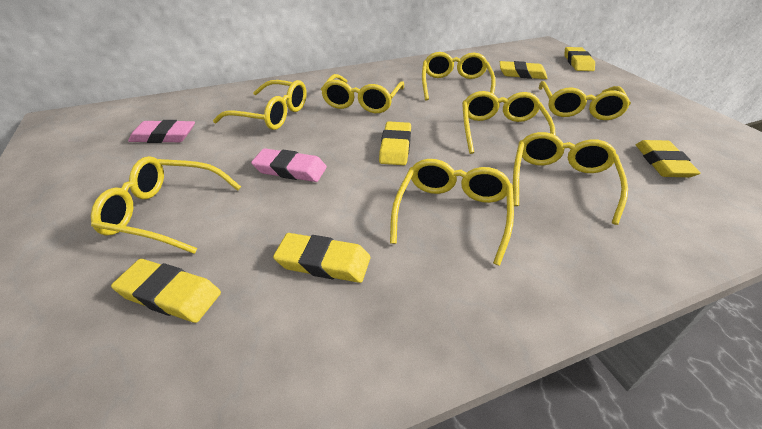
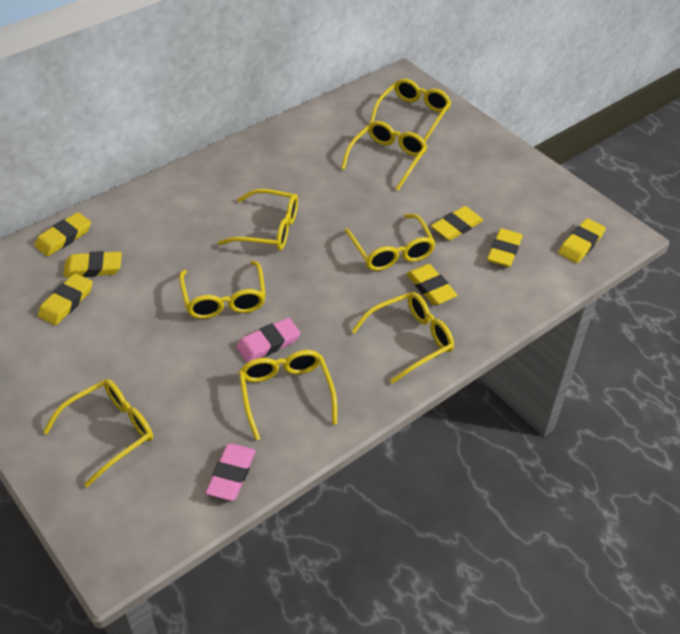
yellow eraser: 6 -> 7

